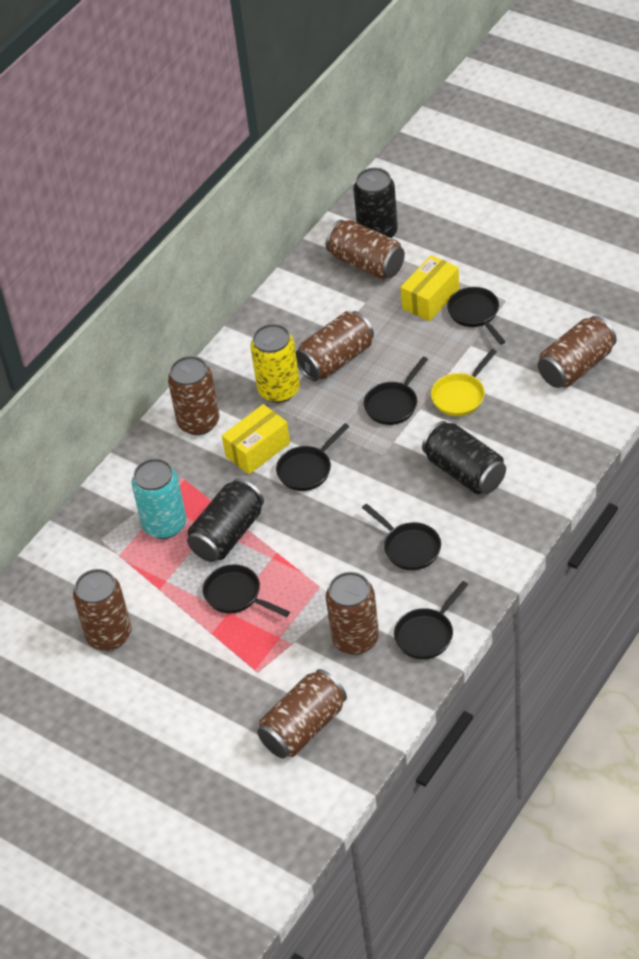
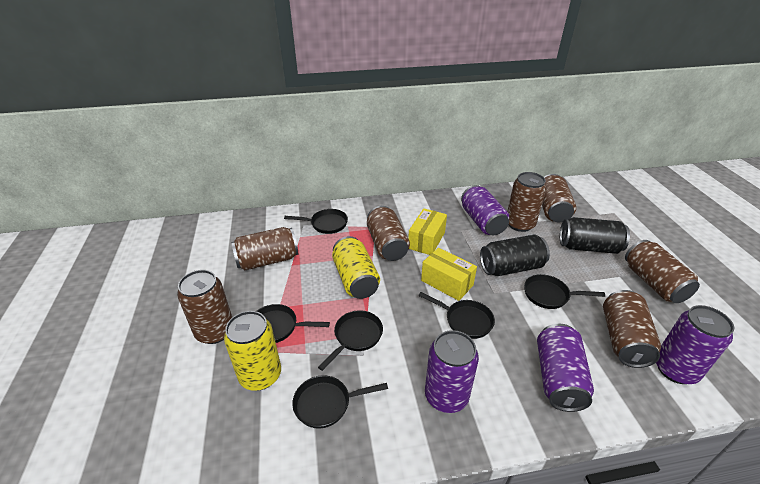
black can: 3 -> 2
purple can: 0 -> 4
turquoise can: 1 -> 0
yellow can: 1 -> 2
yellow pan: 1 -> 0

